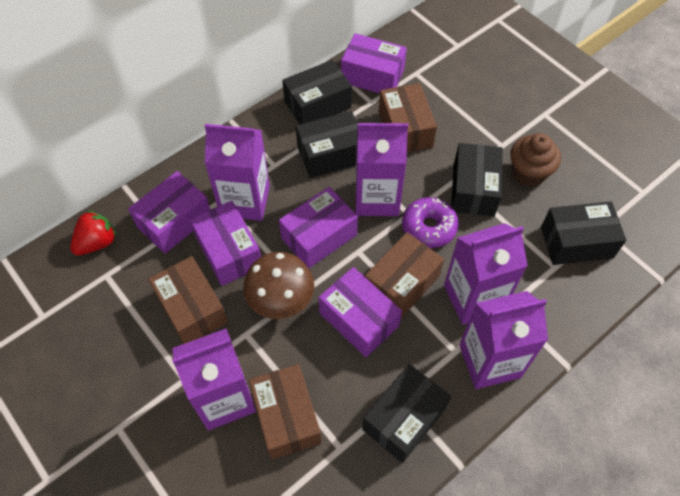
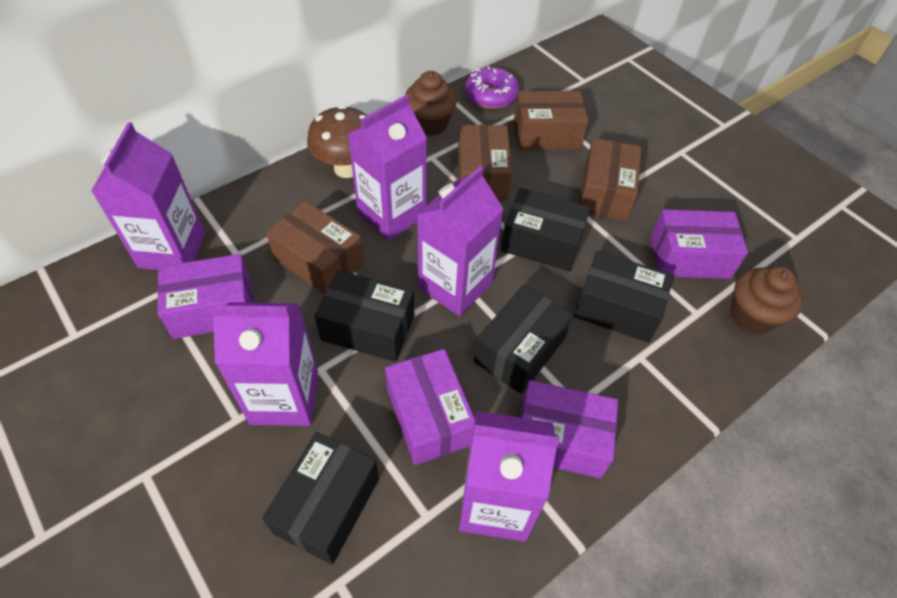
brown cupcake: 1 -> 2
purple box: 5 -> 4
red strawberry: 1 -> 0

